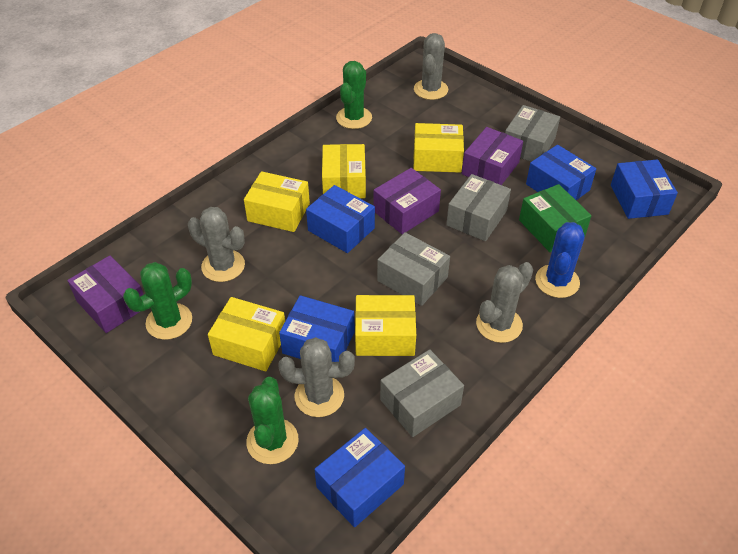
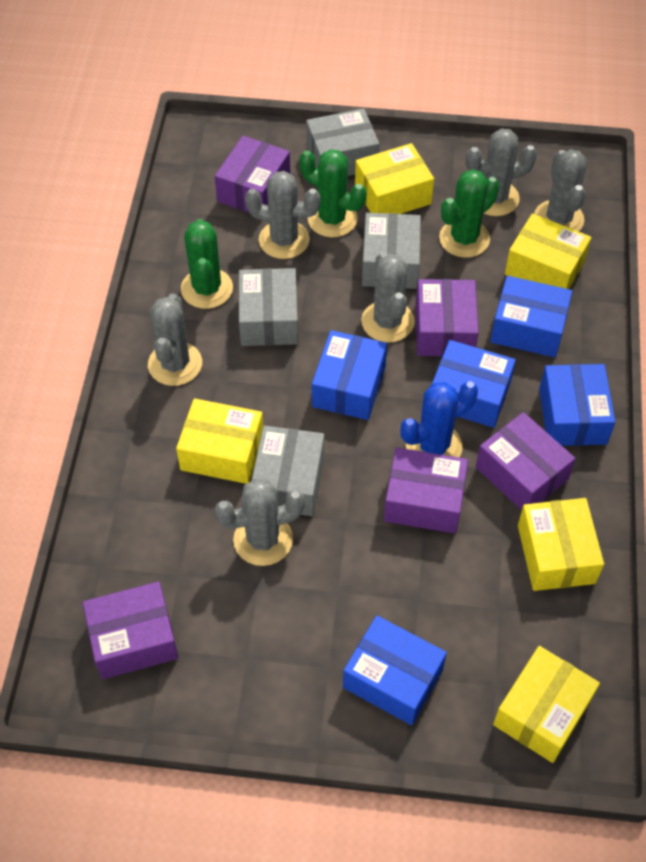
green box: 1 -> 0
grey cactus: 4 -> 6
purple box: 3 -> 5

